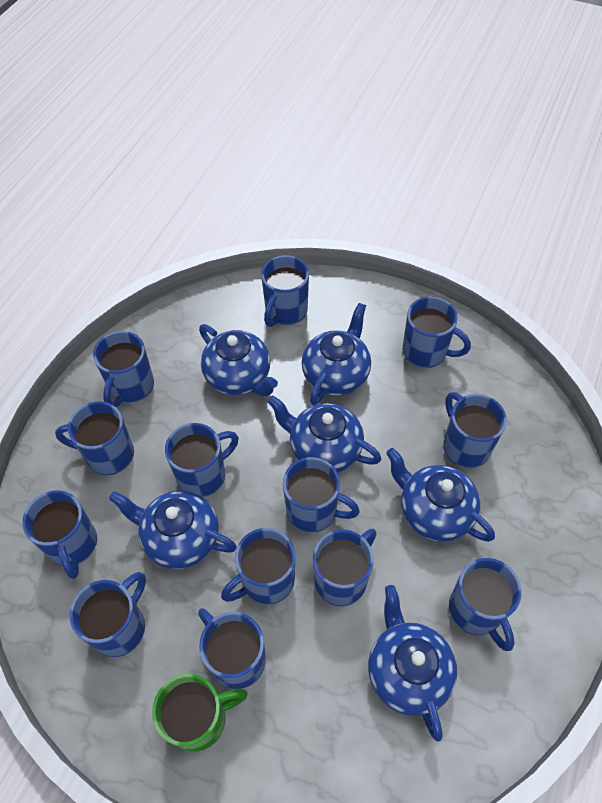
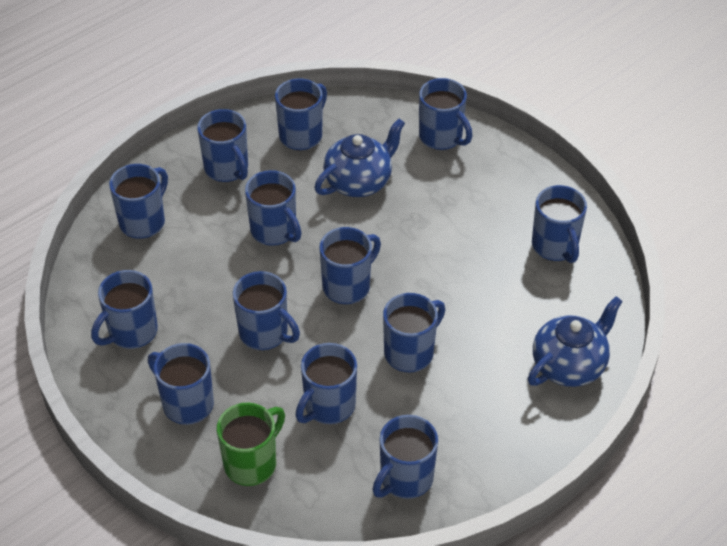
blue teapot: 6 -> 2

